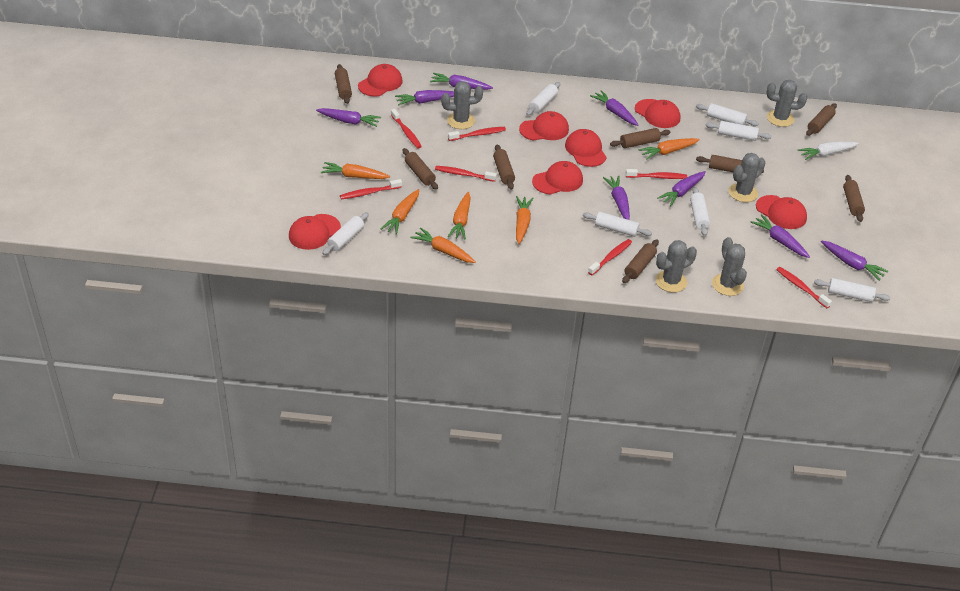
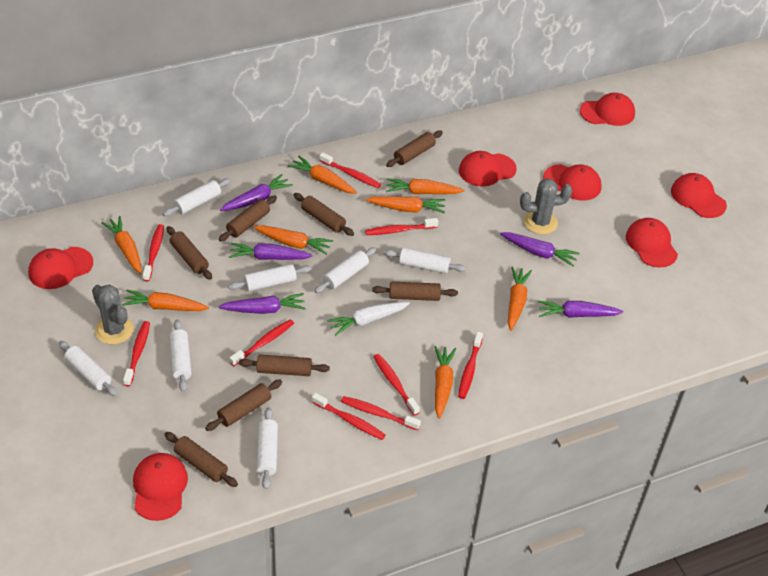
grey cactus: 5 -> 2
orange carrot: 6 -> 8
purple carrot: 8 -> 5
red toothbrush: 7 -> 9

